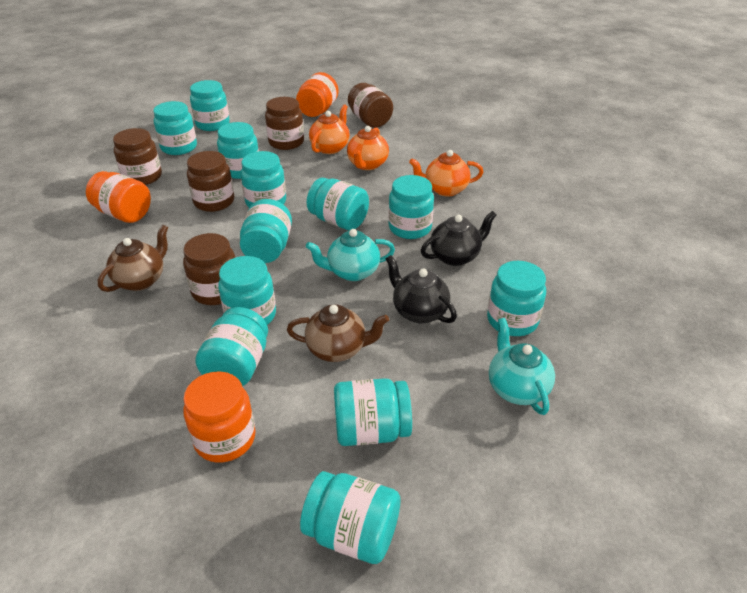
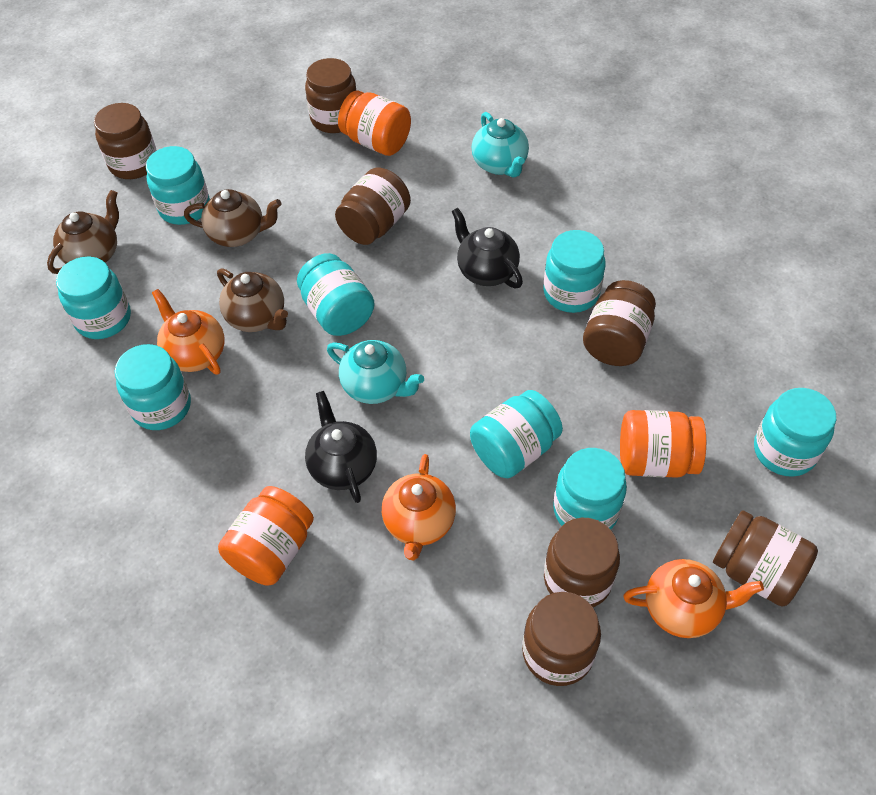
brown jar: 5 -> 7
brown teapot: 2 -> 3
turquoise jar: 12 -> 8

